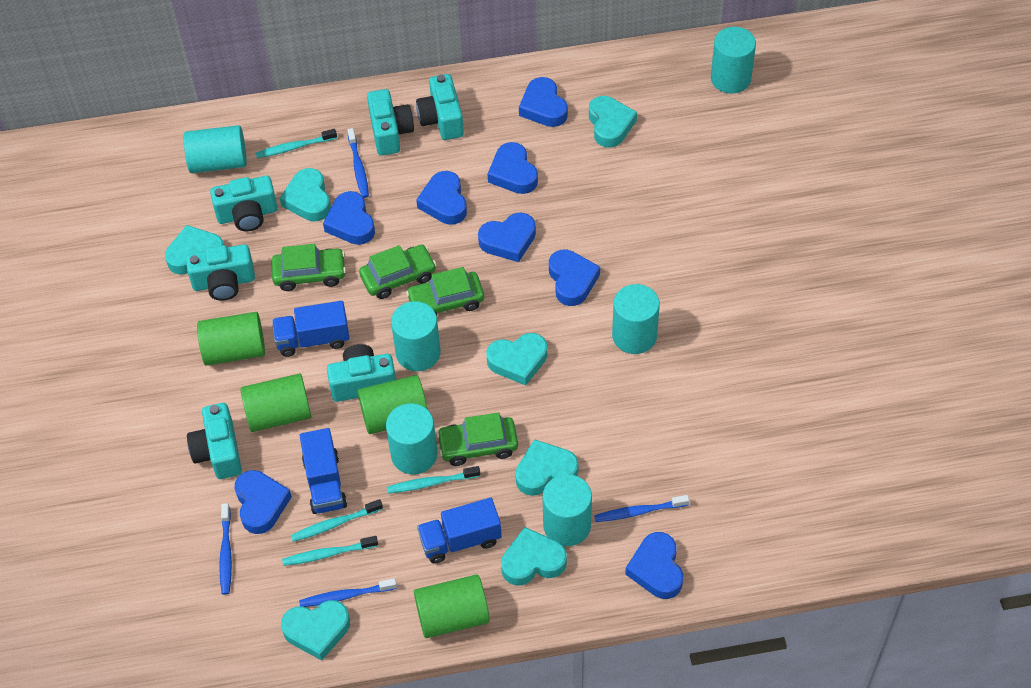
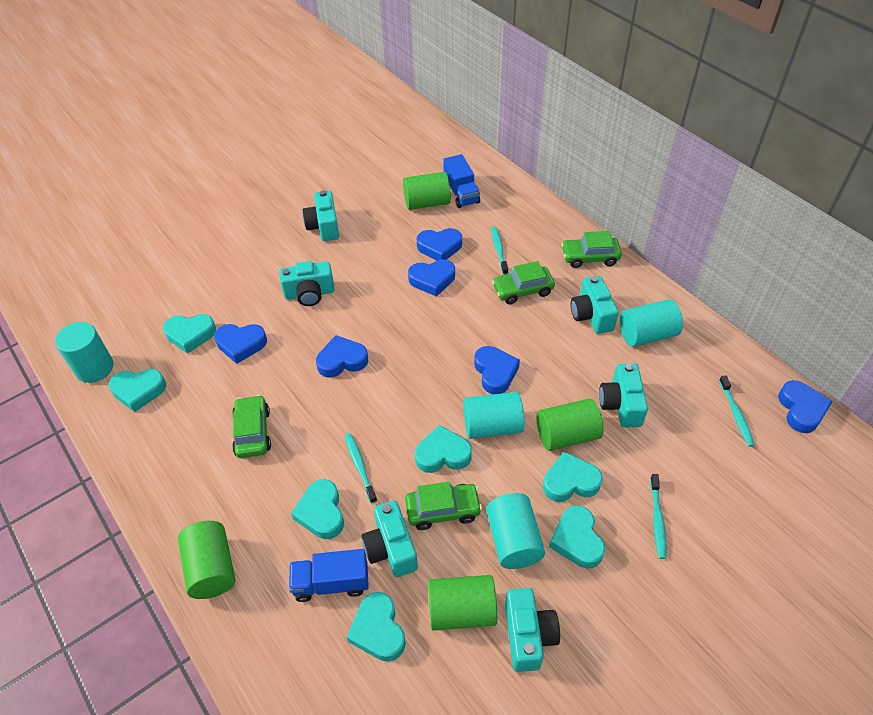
blue heart: 8 -> 6
blue toothbrush: 4 -> 0
blue truck: 3 -> 2
turquoise cylinder: 6 -> 4

